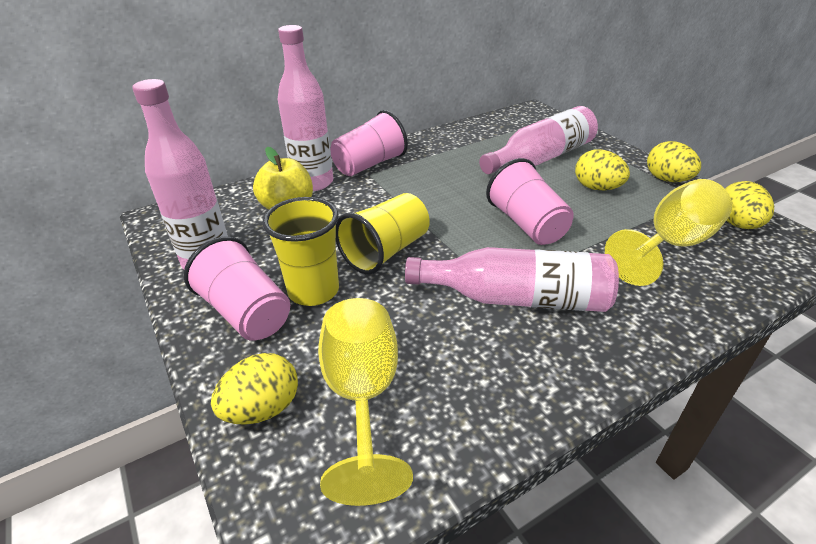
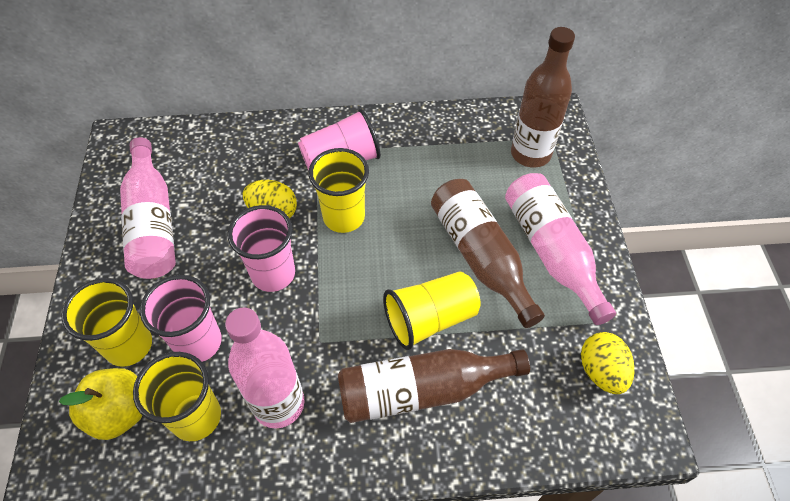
brown bottle: 0 -> 3
pink bottle: 4 -> 3
yellow cup: 2 -> 4
yellow egg: 4 -> 2
yellow goblet: 2 -> 0

